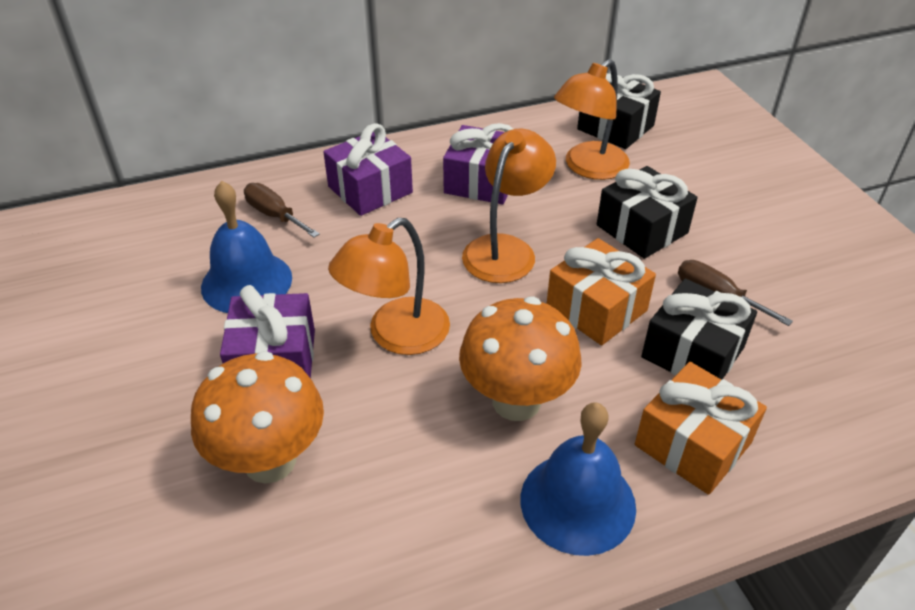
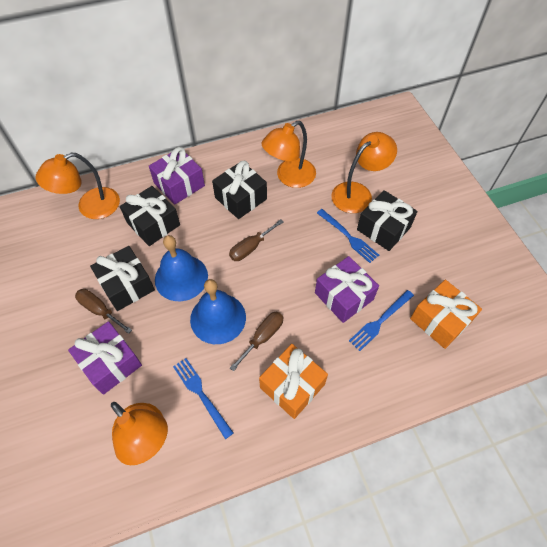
black gift: 3 -> 4
blue fork: 0 -> 3
brown screwdriver: 2 -> 3
orange lamp: 3 -> 4
orange mushroom: 2 -> 0

